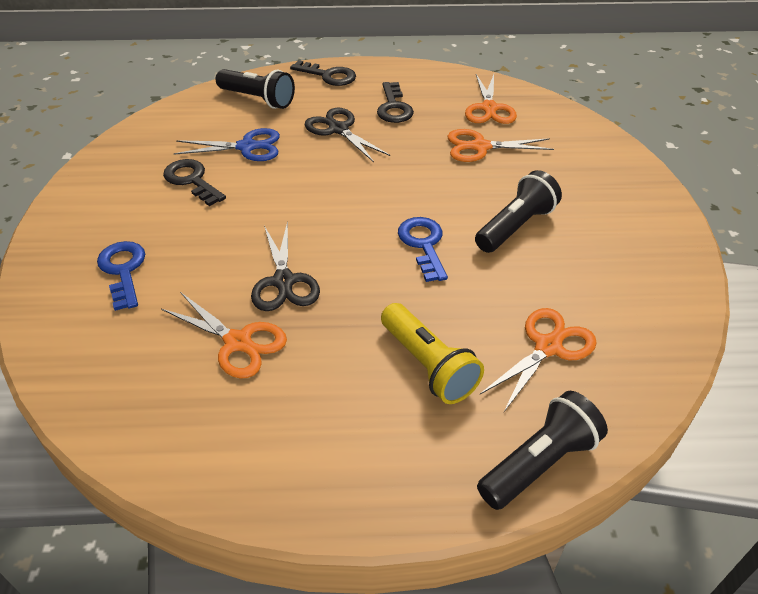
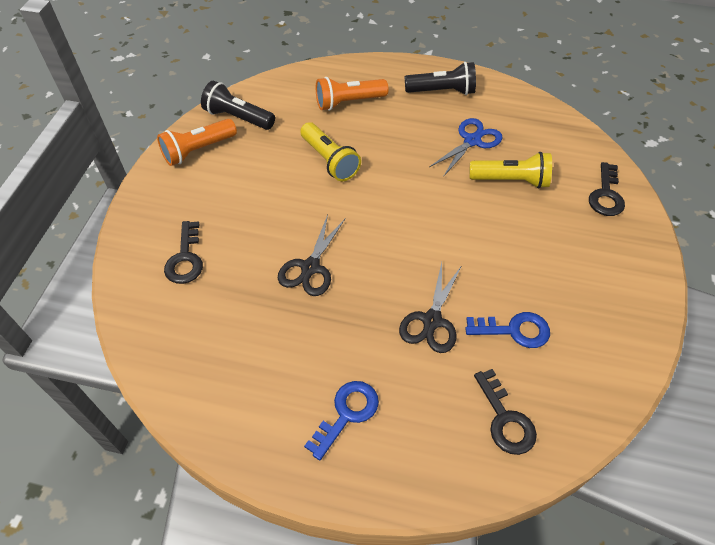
black flashlight: 3 -> 2
orange flashlight: 0 -> 2
orange scissors: 4 -> 0
yellow flashlight: 1 -> 2

